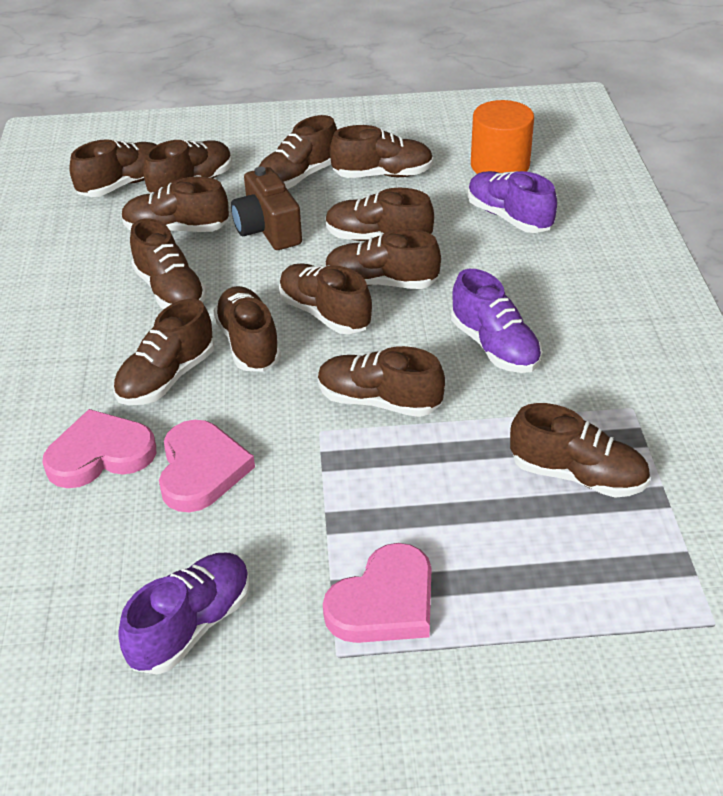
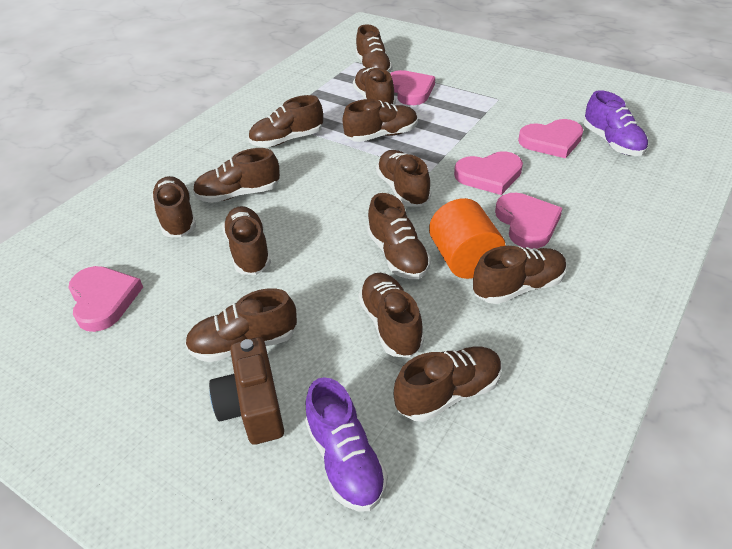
pink heart: 3 -> 5
purple shoe: 3 -> 2

